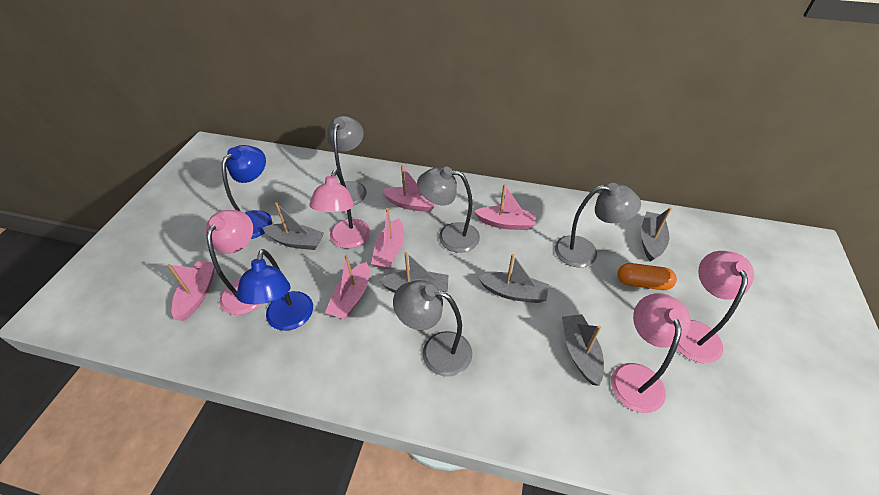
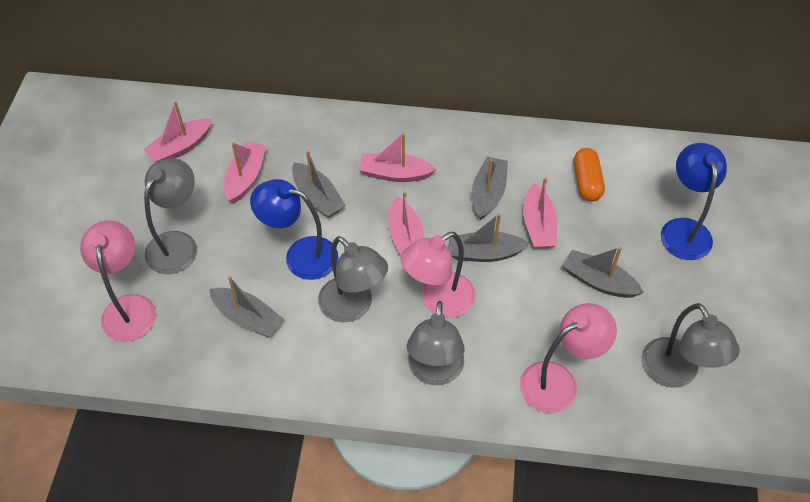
pink lamp: 4 -> 3

